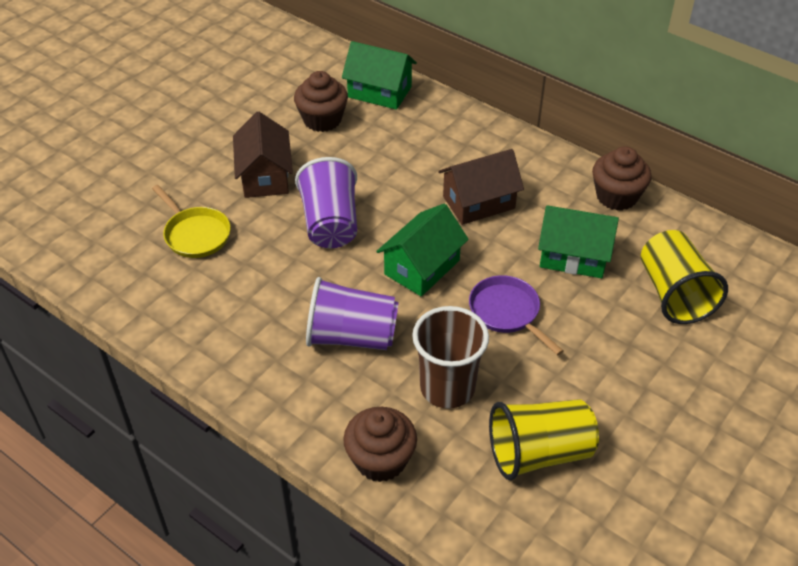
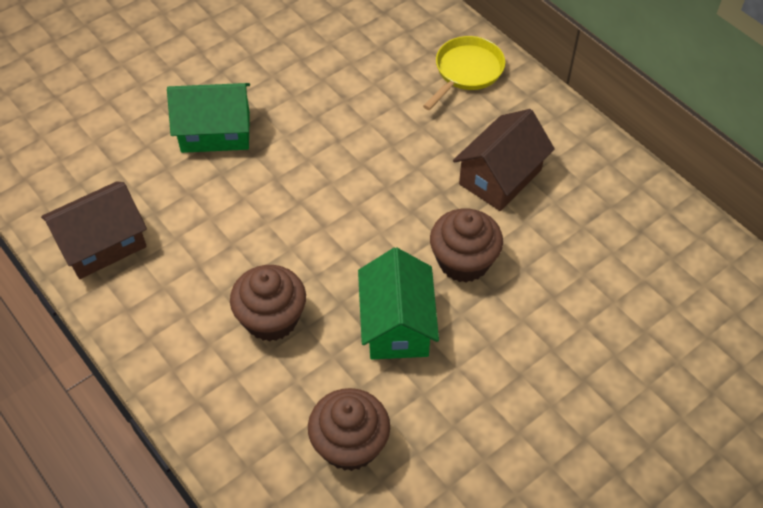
brown cup: 1 -> 0
green house: 3 -> 2
purple cup: 2 -> 0
purple pan: 1 -> 0
yellow cup: 2 -> 0

